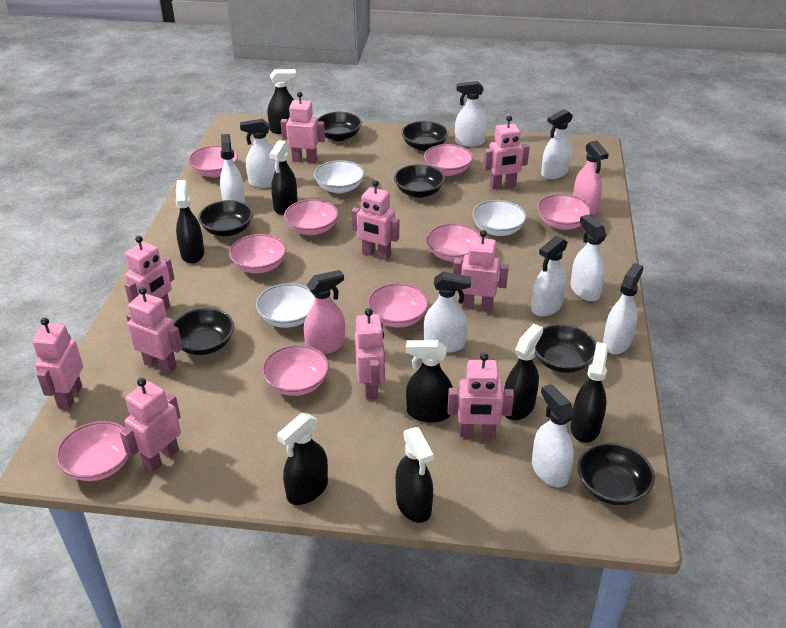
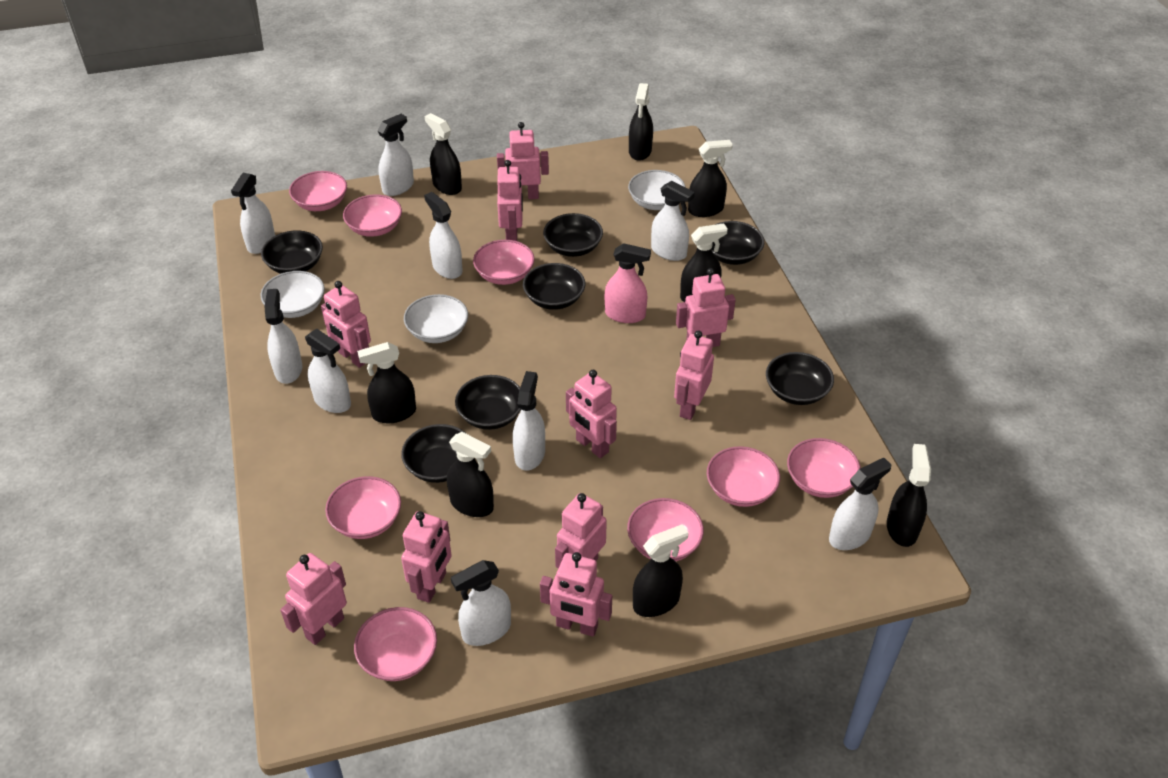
pink bowl: 9 -> 8
pink spray bottle: 2 -> 1

